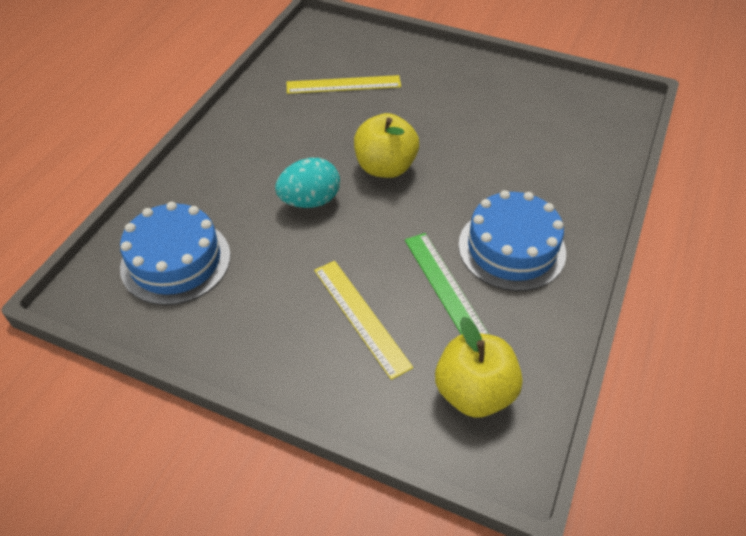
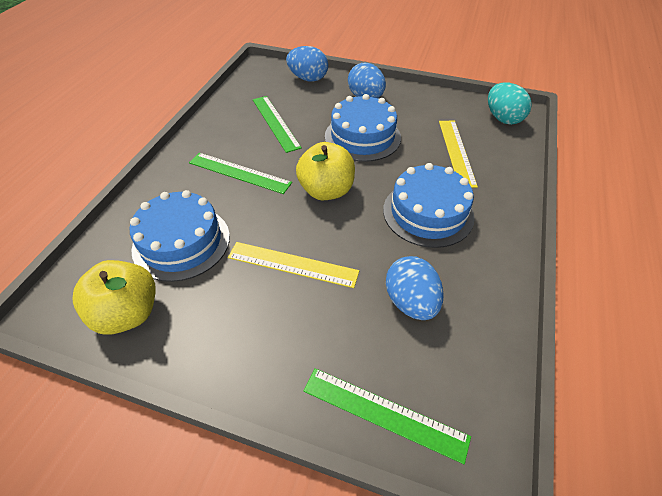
blue cake: 2 -> 3
blue egg: 0 -> 3
green ruler: 1 -> 3

